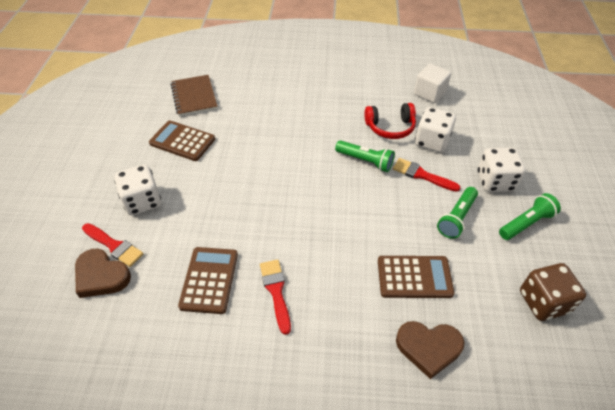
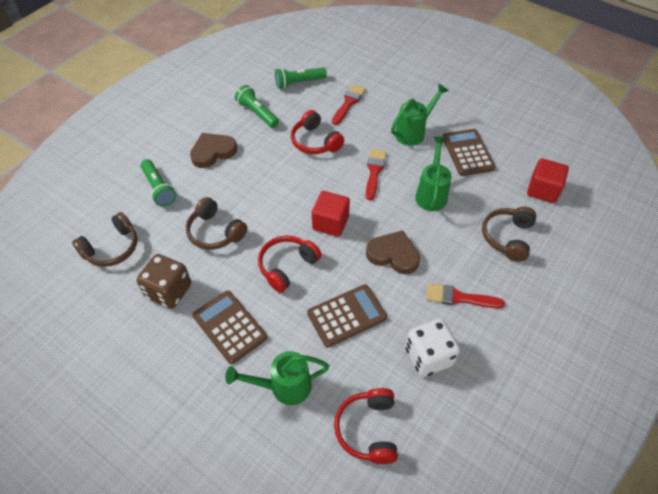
brown headphones: 0 -> 3
brown notebook: 1 -> 0
green watering can: 0 -> 3
red cube: 0 -> 2
red headphones: 1 -> 3
white cube: 1 -> 0
white dice: 3 -> 1

